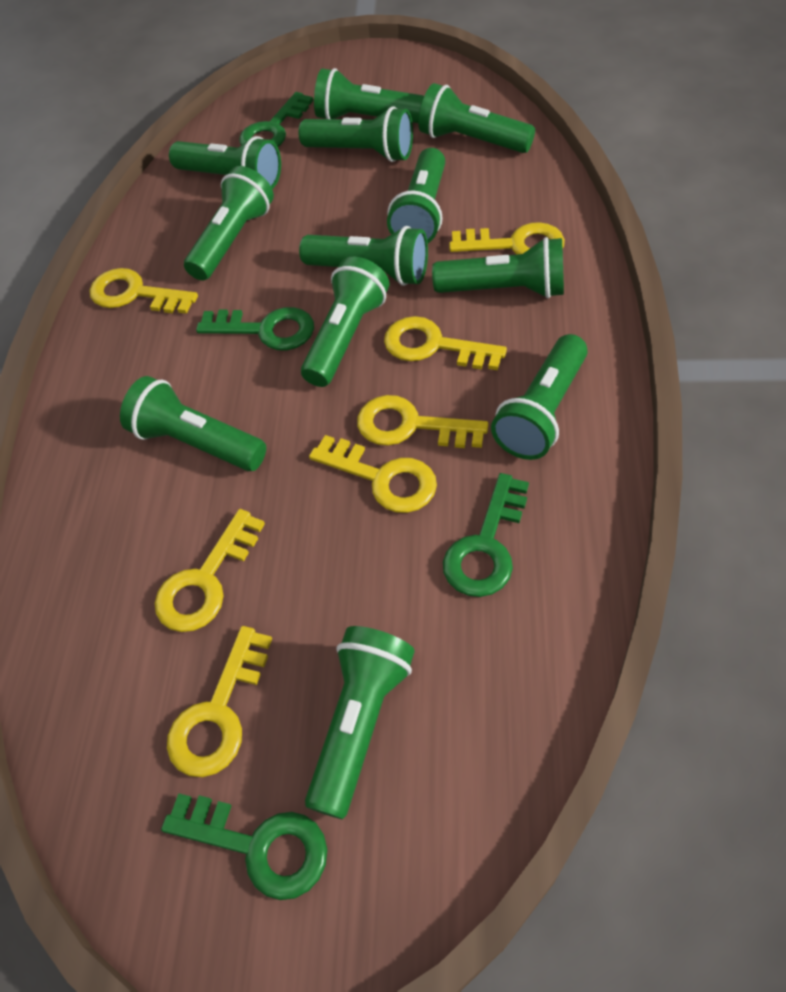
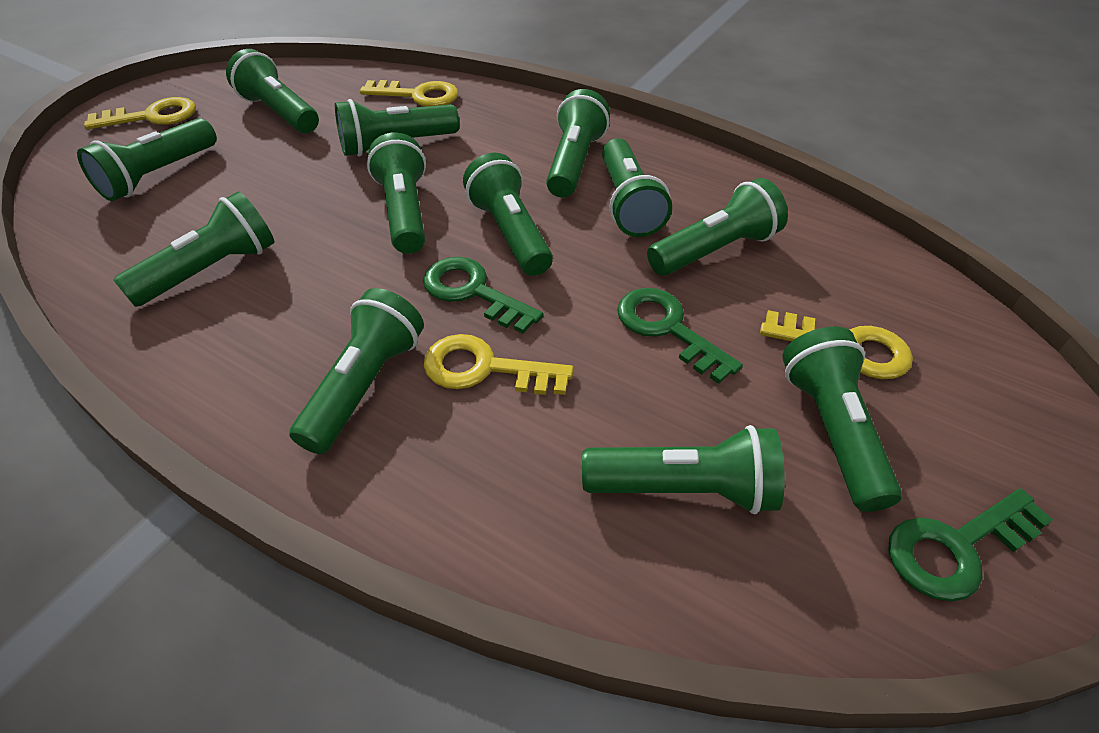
green key: 4 -> 3
yellow key: 7 -> 4

